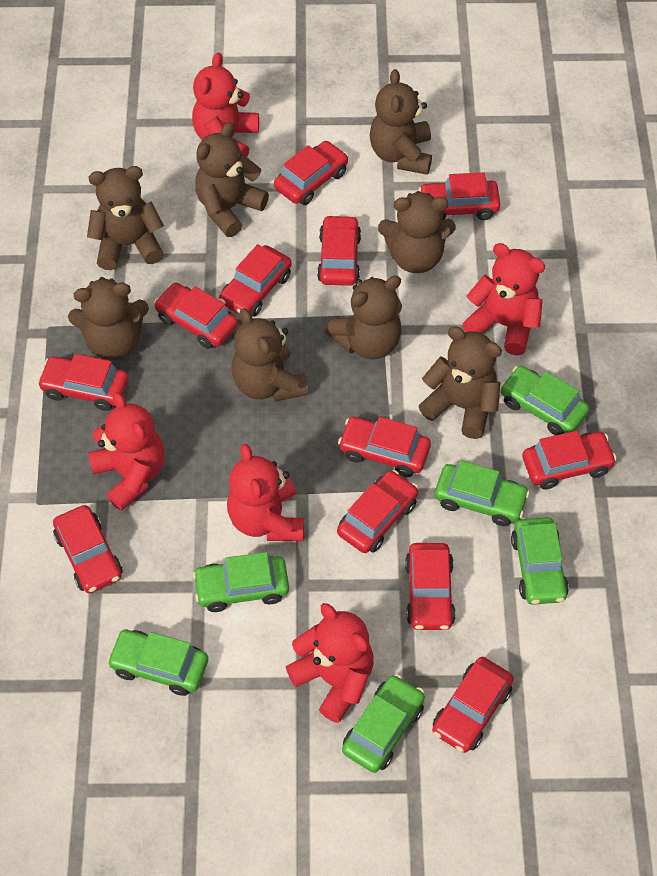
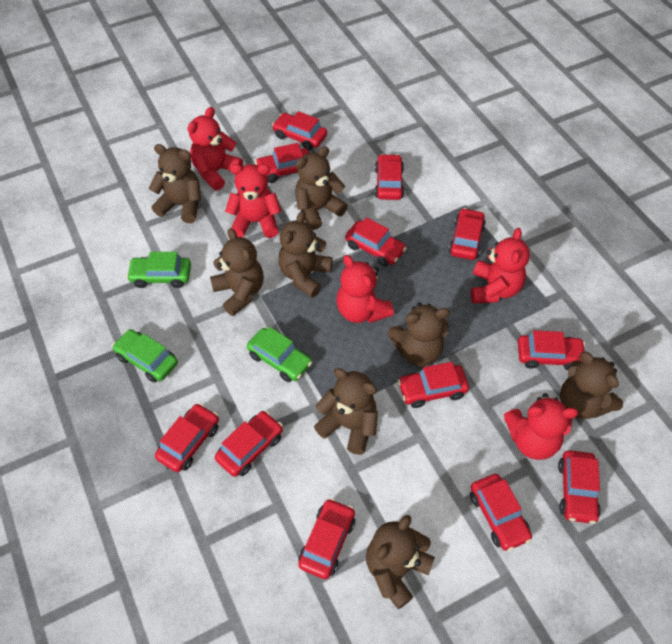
green car: 6 -> 3

